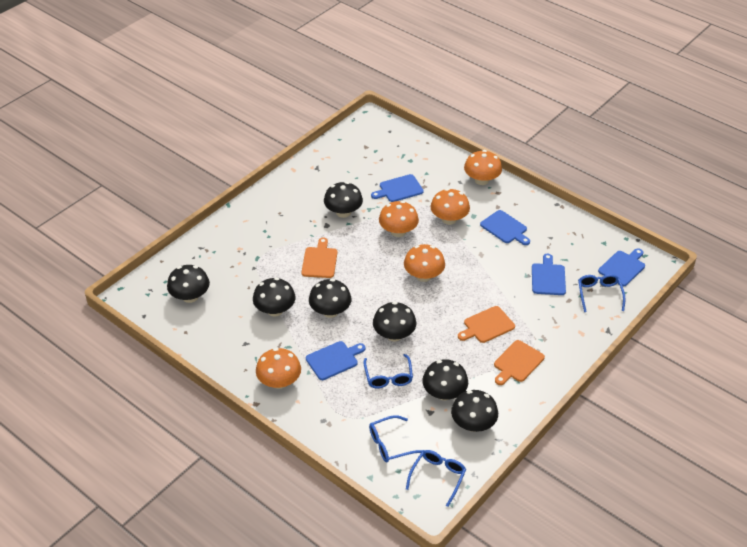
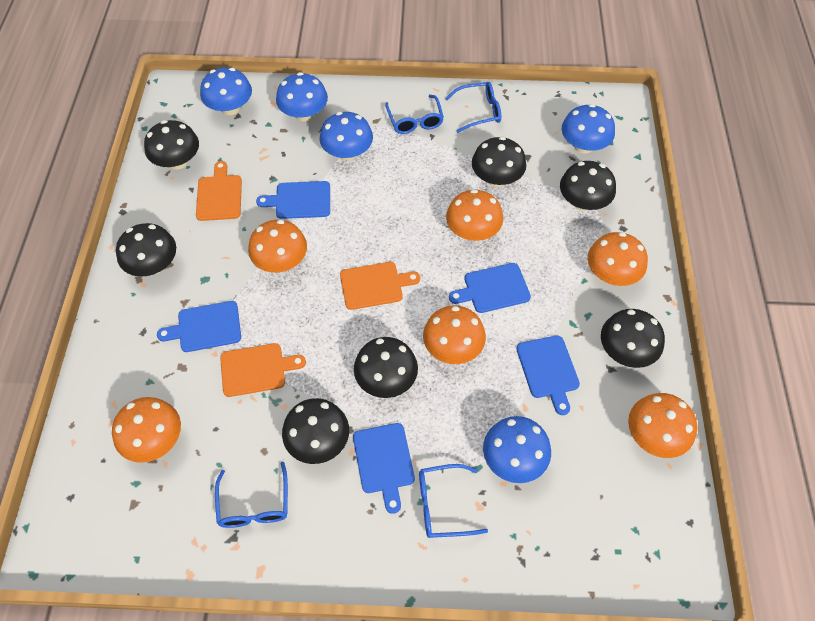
blue mushroom: 0 -> 5
orange mushroom: 5 -> 6

